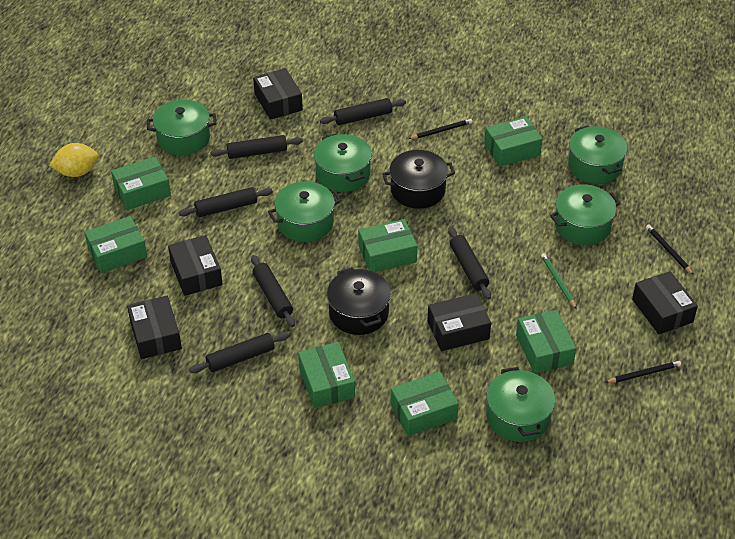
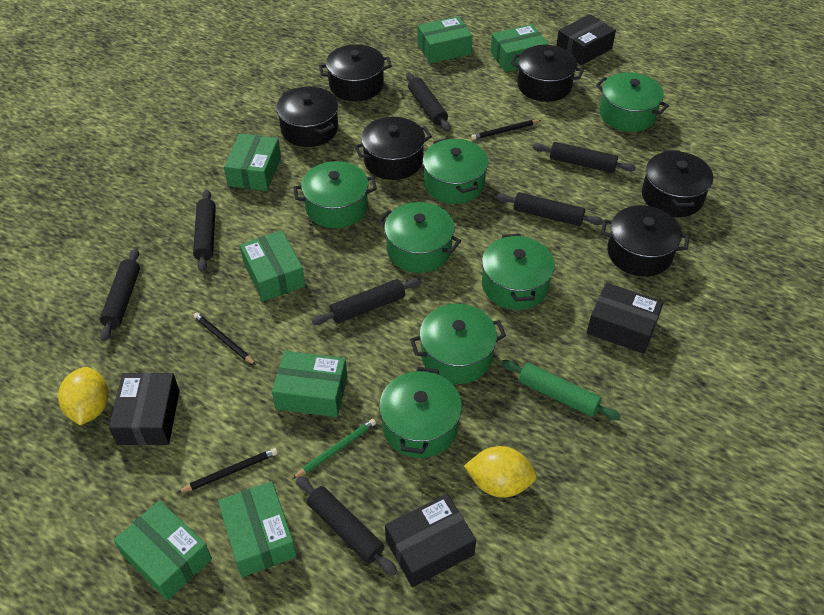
black box: 5 -> 4
black pot: 2 -> 6
black rolling pin: 6 -> 7
green pot: 6 -> 7
green rolling pin: 0 -> 1
yellow lemon: 1 -> 2

